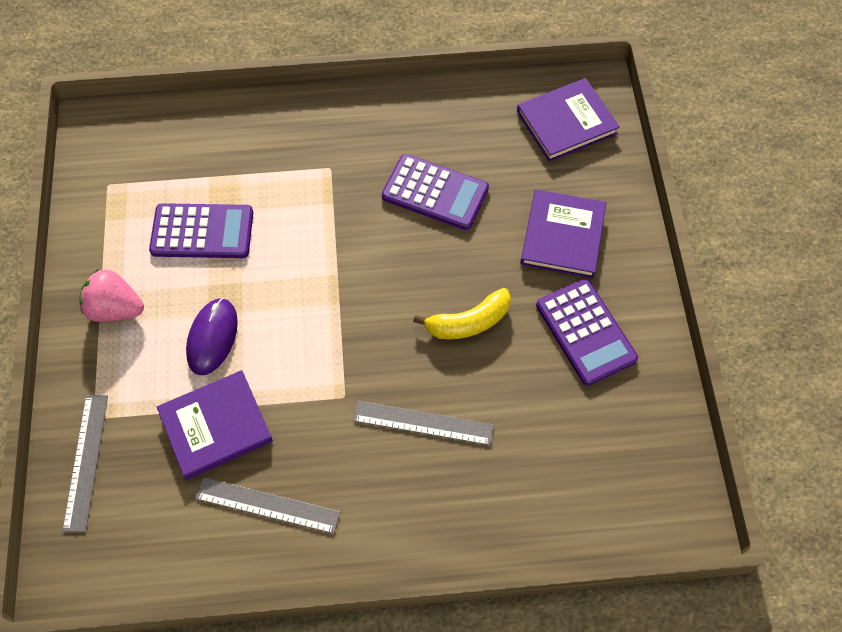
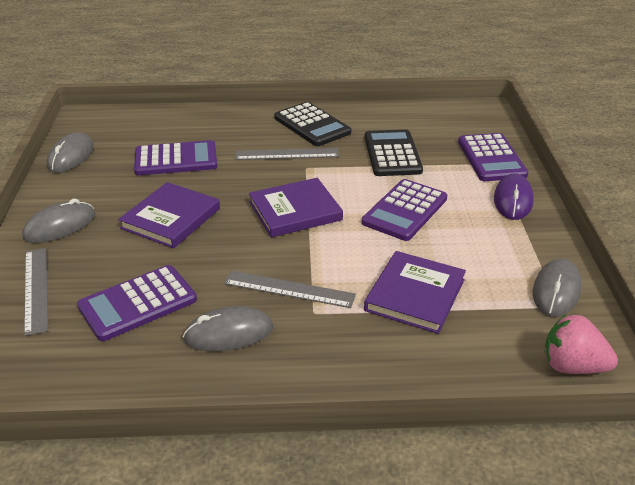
black calculator: 0 -> 2
grey mouse: 0 -> 4
purple calculator: 3 -> 4
yellow banana: 1 -> 0

